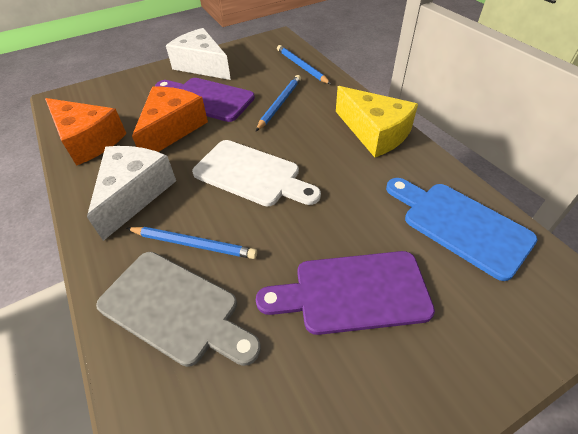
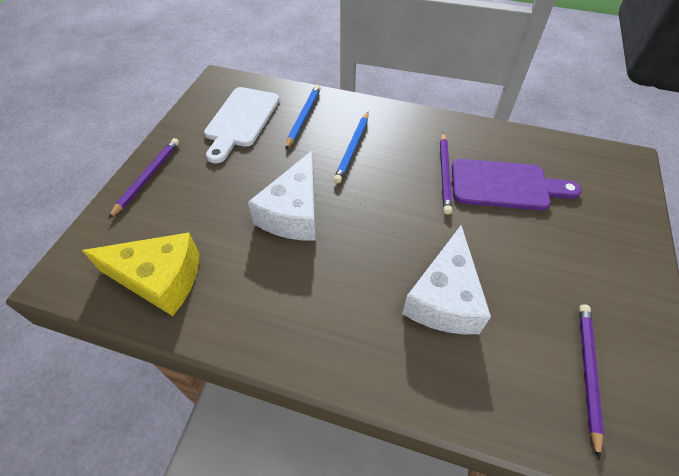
blue cutting board: 1 -> 0
blue pencil: 3 -> 2
grey cutting board: 1 -> 0
orange cheese: 2 -> 0
purple cutting board: 2 -> 1
purple pencil: 0 -> 3

